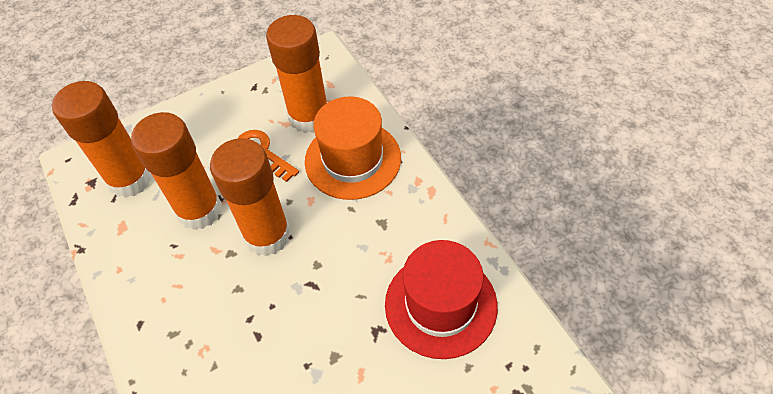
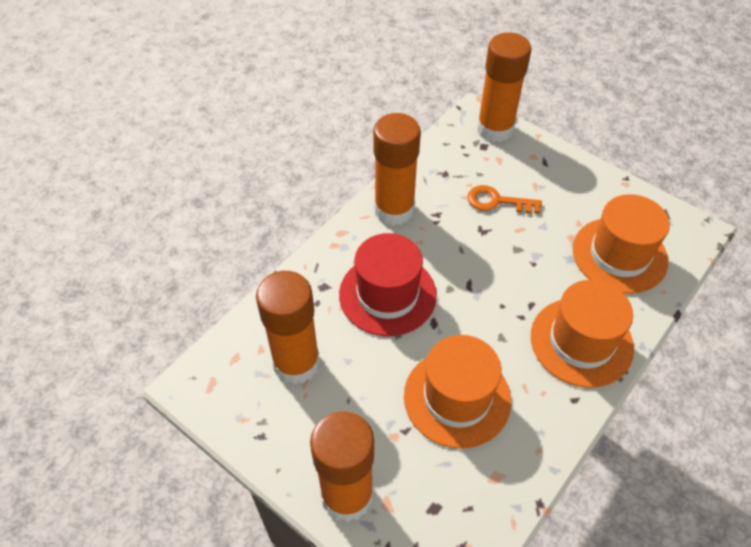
orange hat: 1 -> 3

